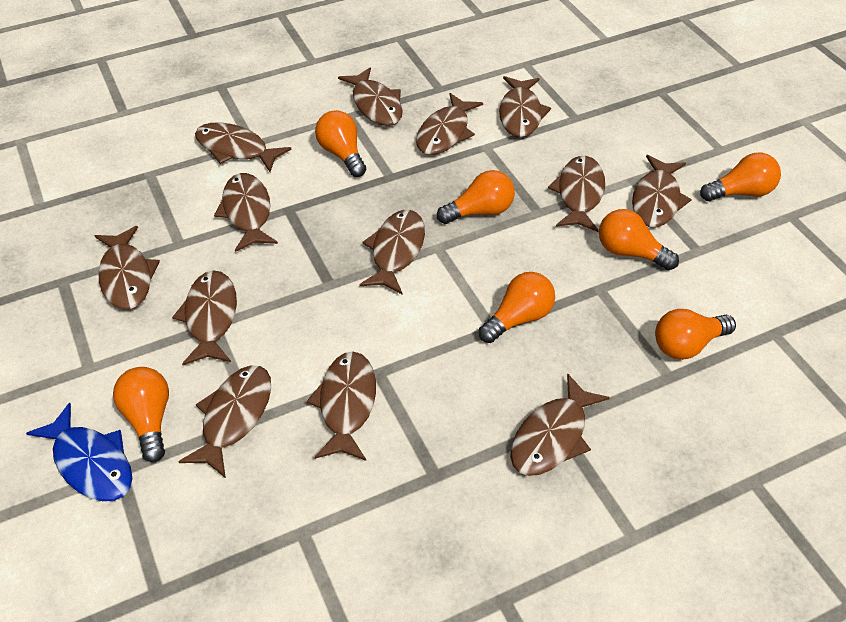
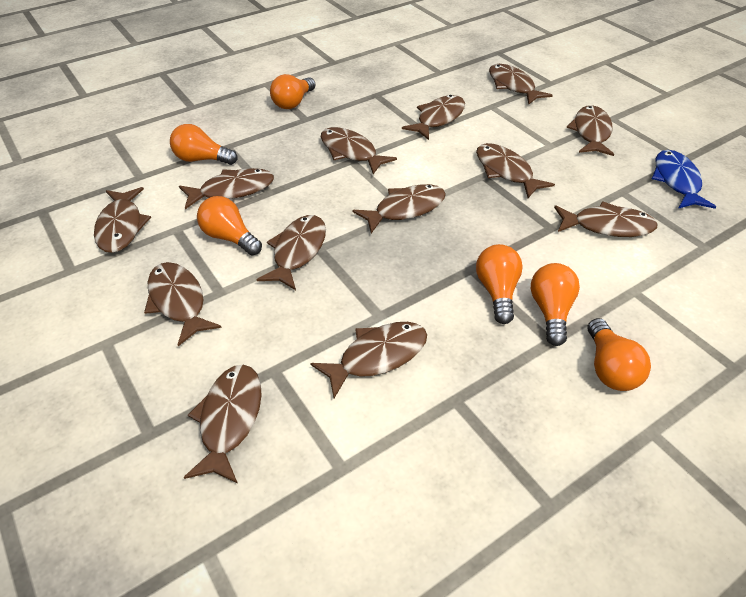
orange light bulb: 7 -> 6

